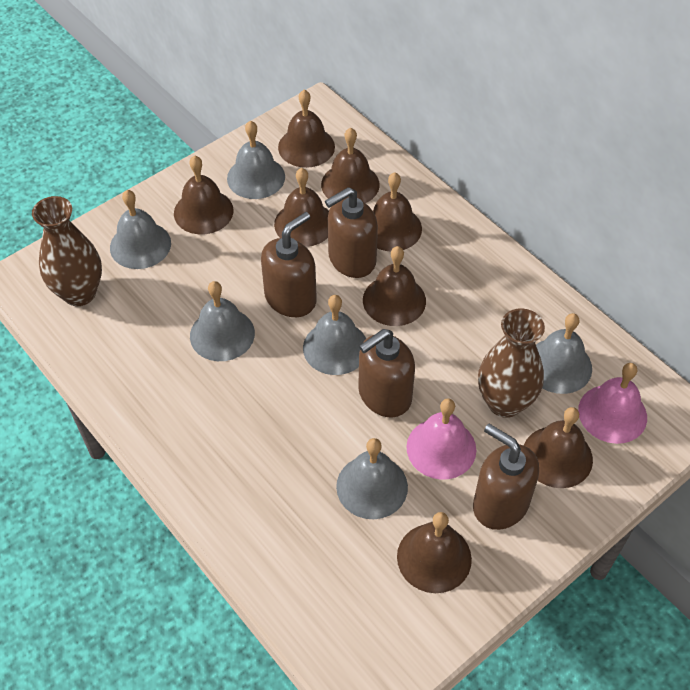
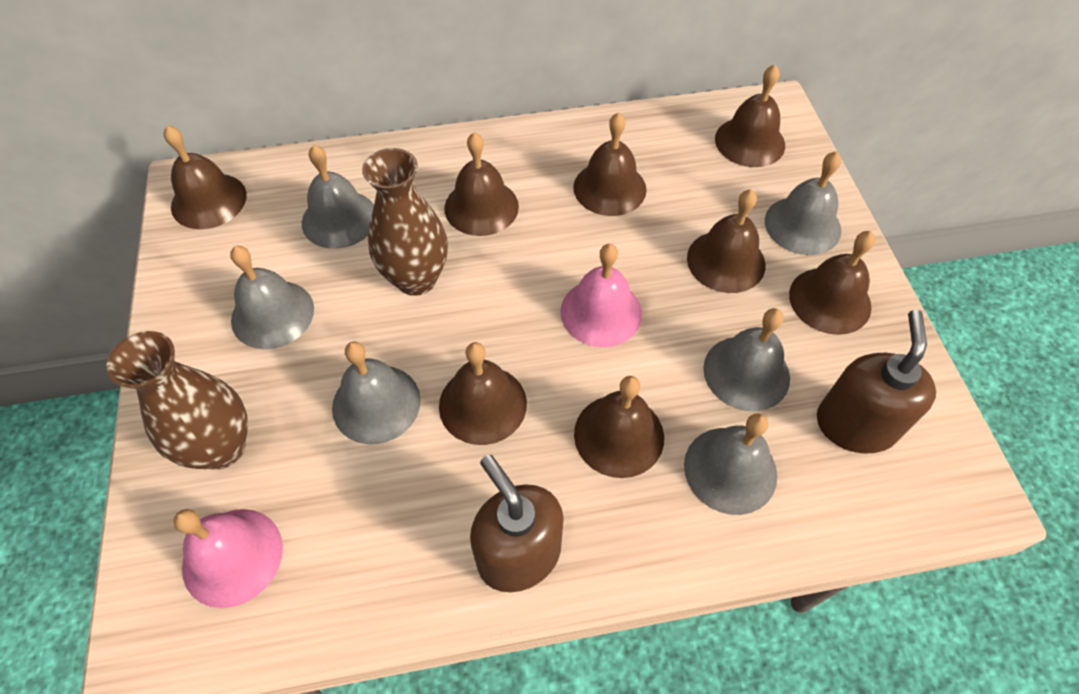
brown soap dispenser: 4 -> 2

